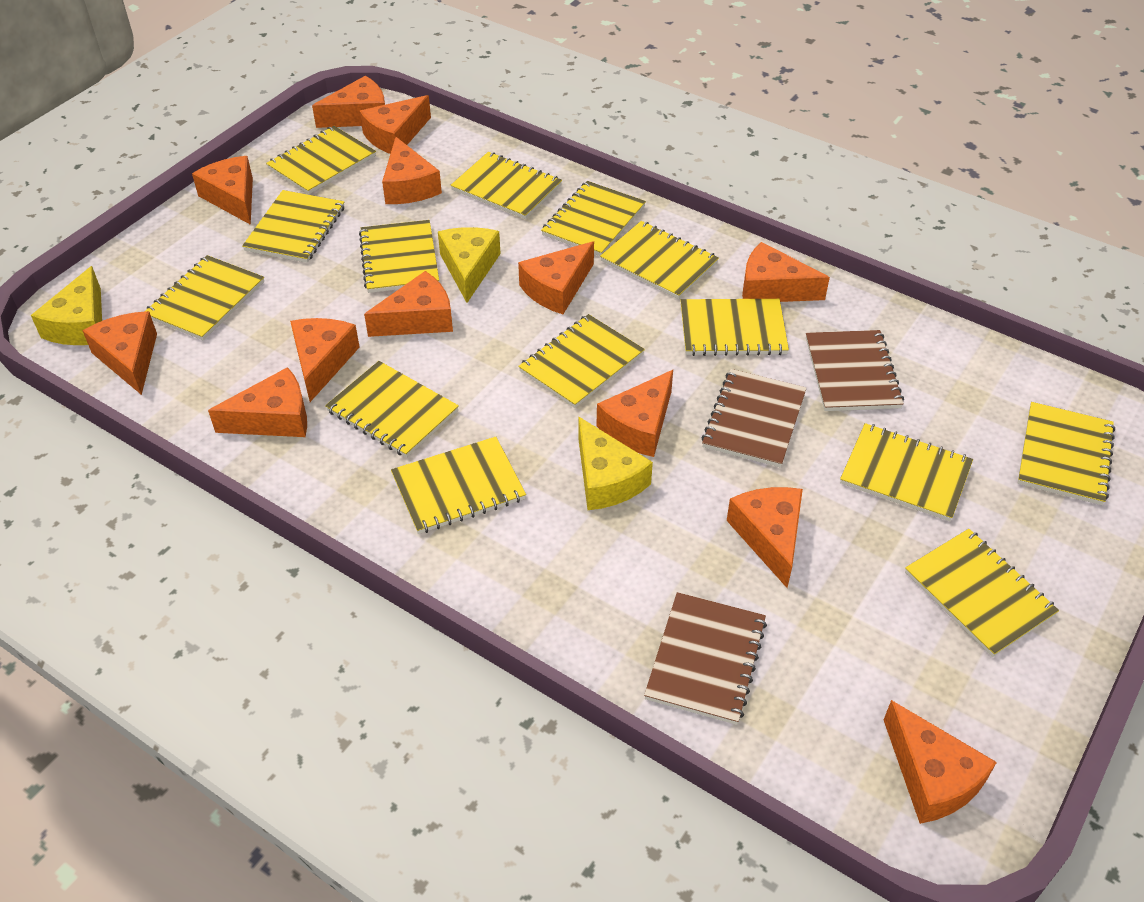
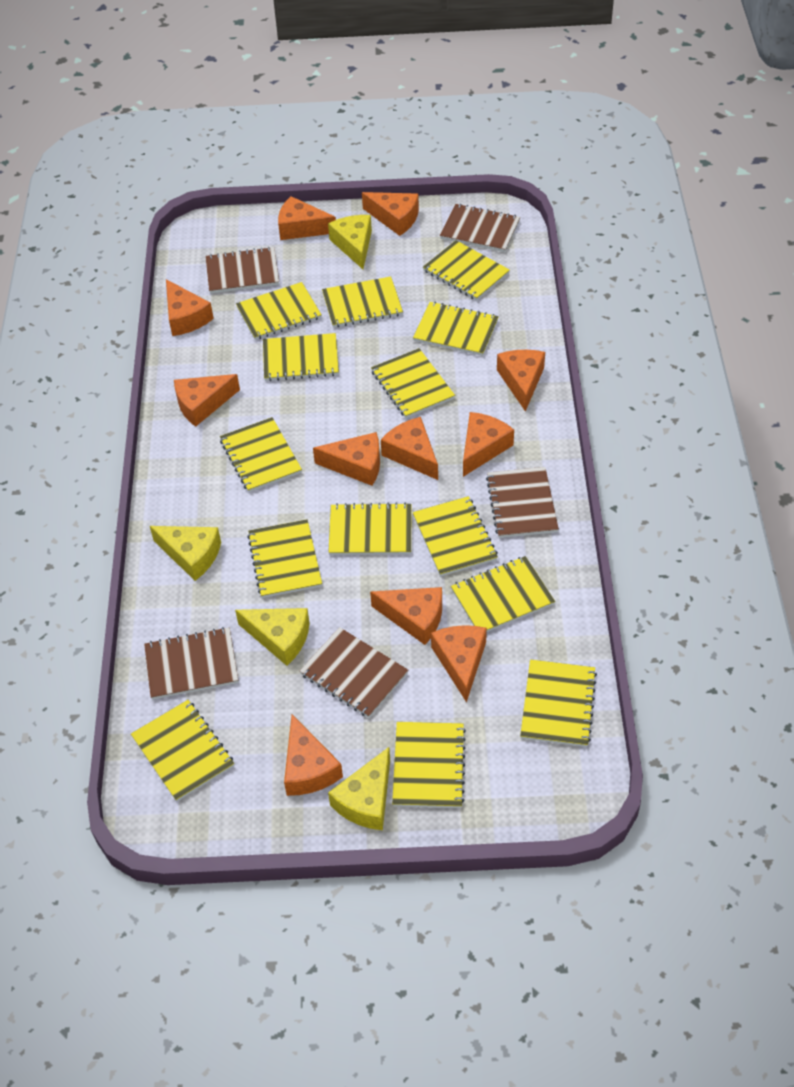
brown notebook: 3 -> 5
orange cheese: 13 -> 11
yellow cheese: 3 -> 4

